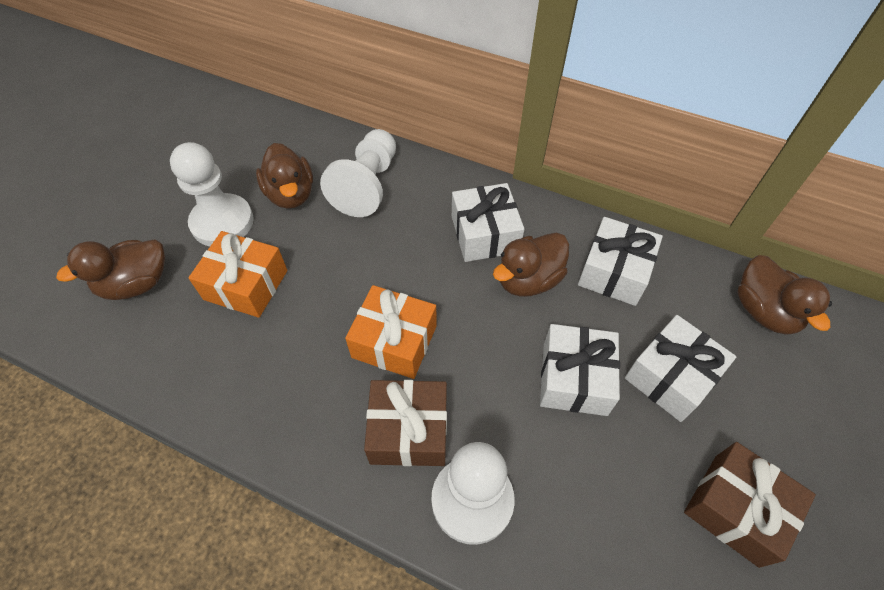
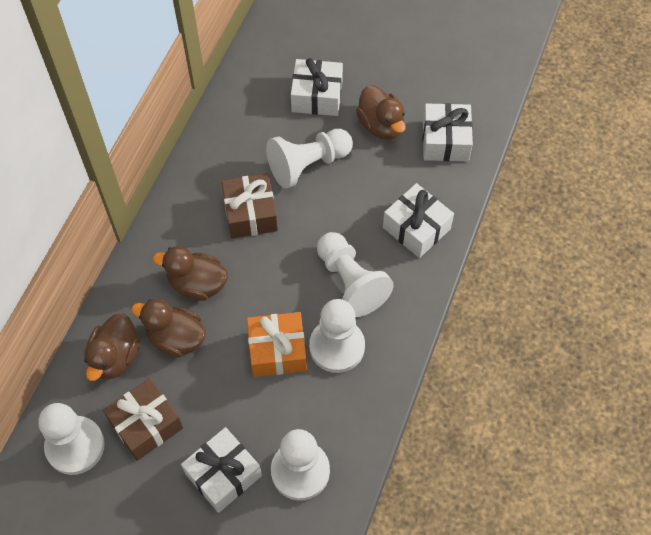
orange gift: 2 -> 1
white pawn: 3 -> 5

